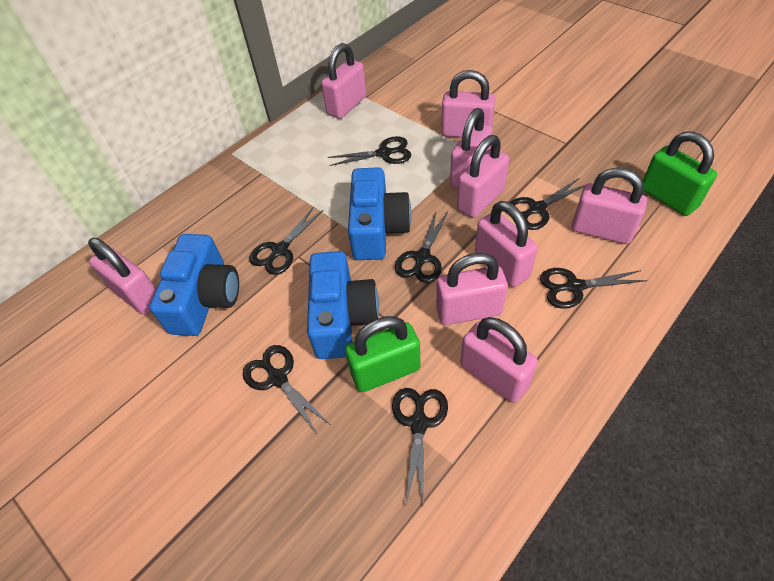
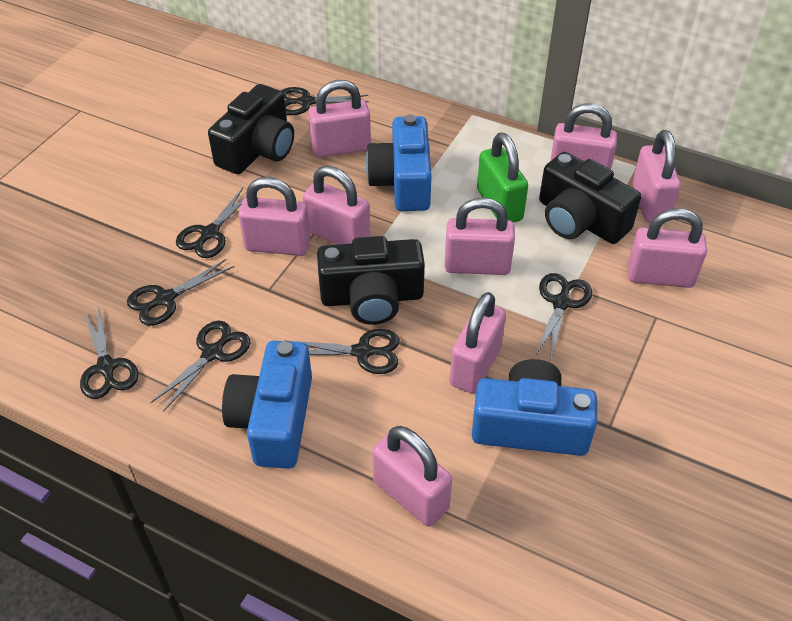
black camera: 0 -> 3
green padlock: 2 -> 1

